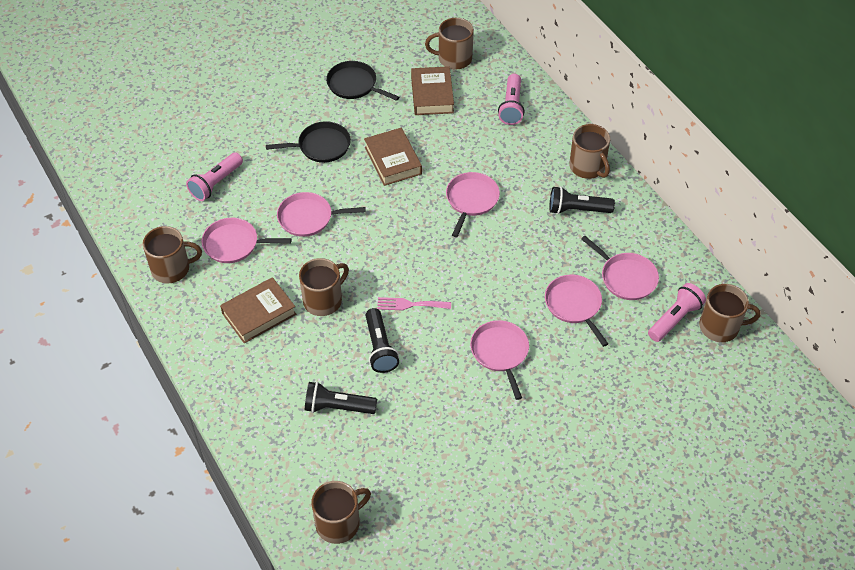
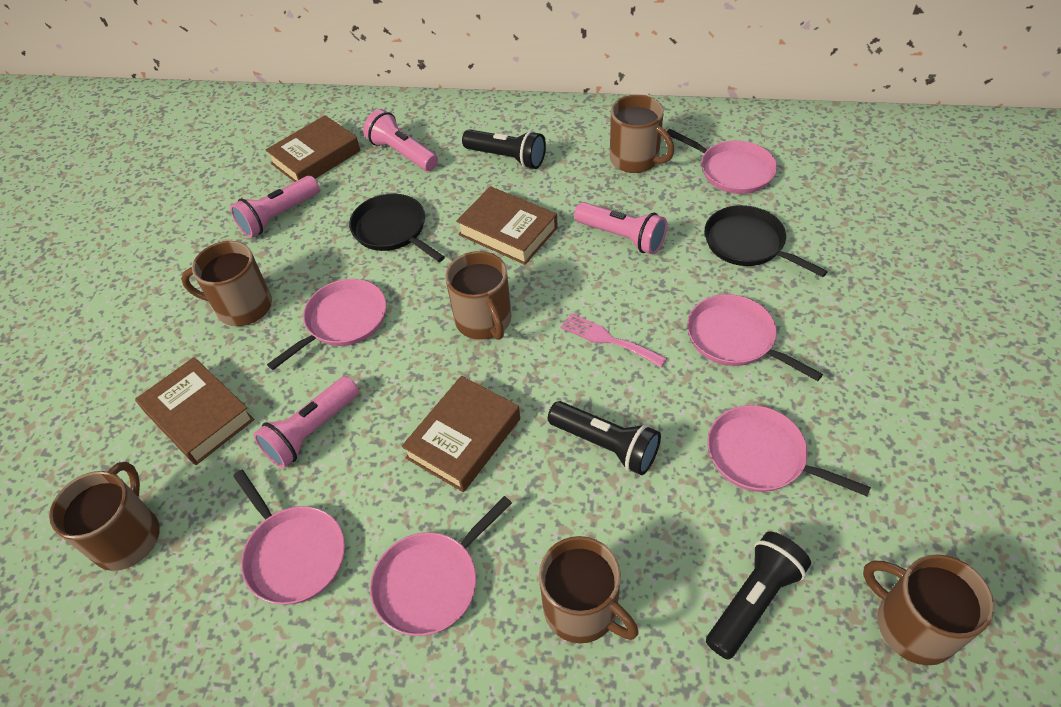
brown book: 3 -> 4
pink flashlight: 3 -> 4

